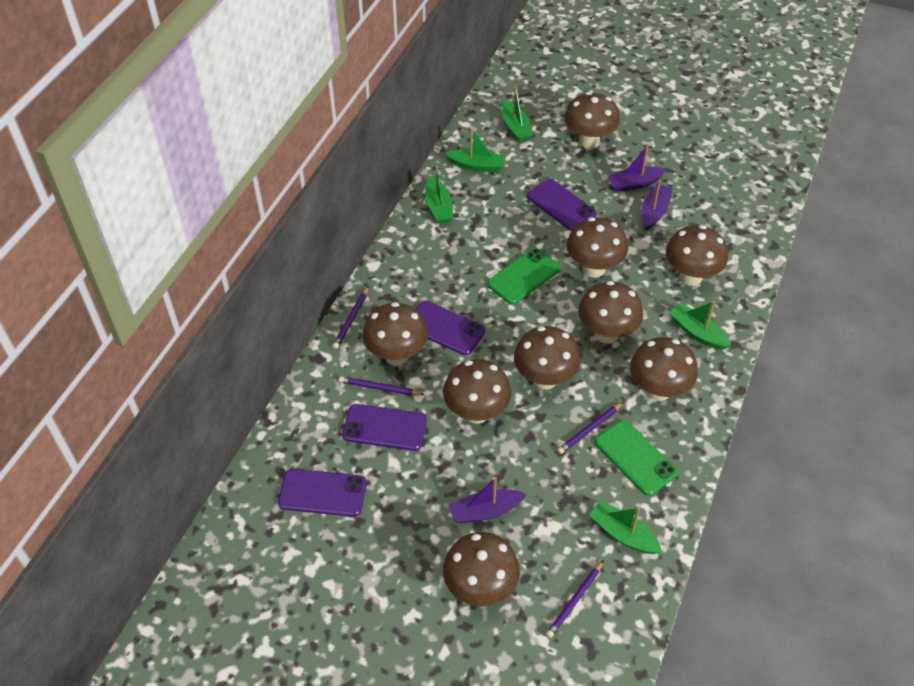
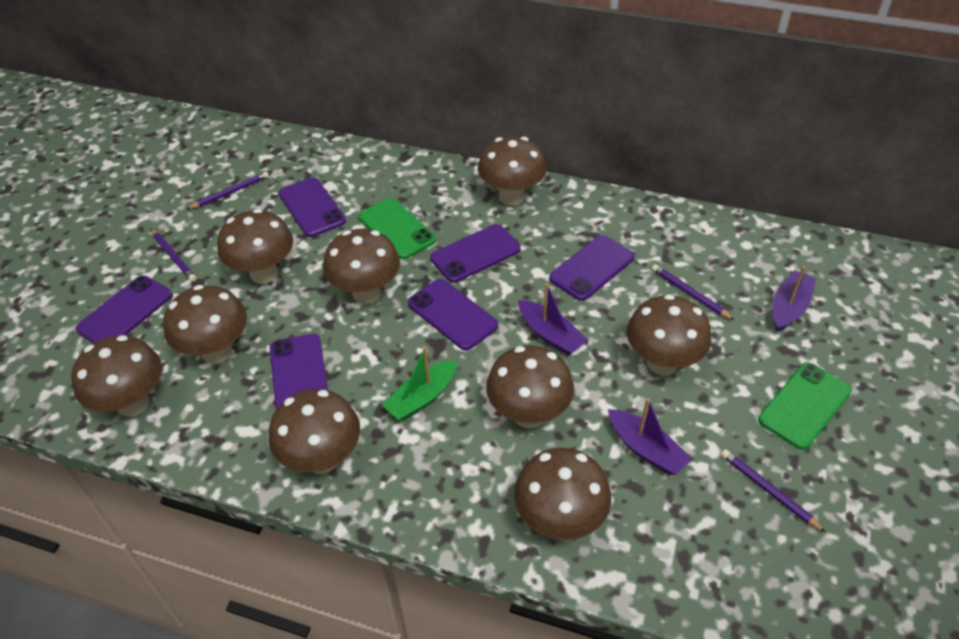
green boat: 5 -> 1
purple phone: 4 -> 6

